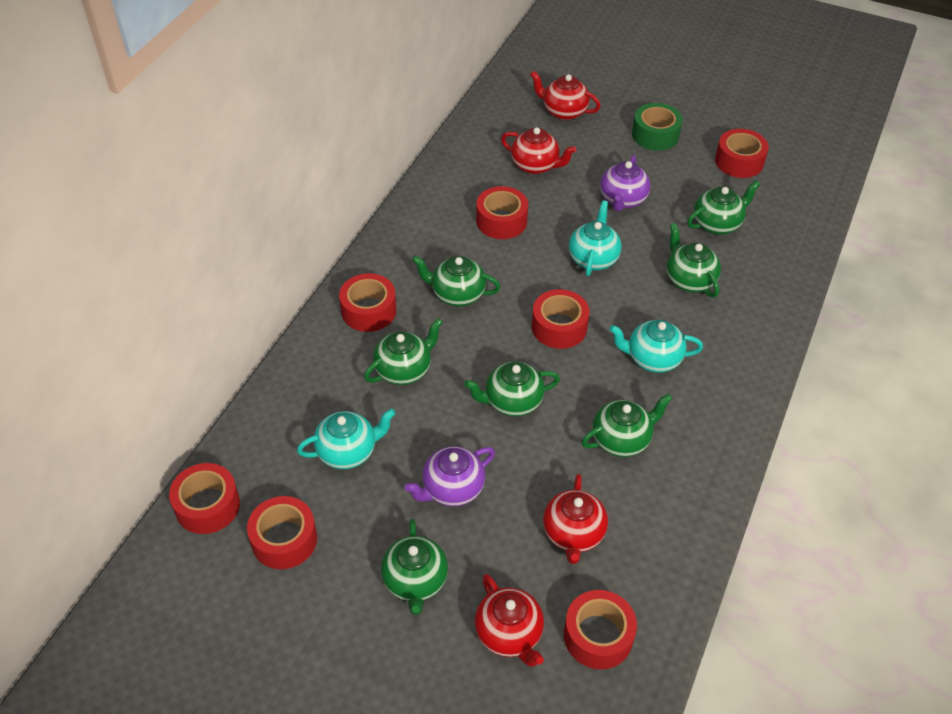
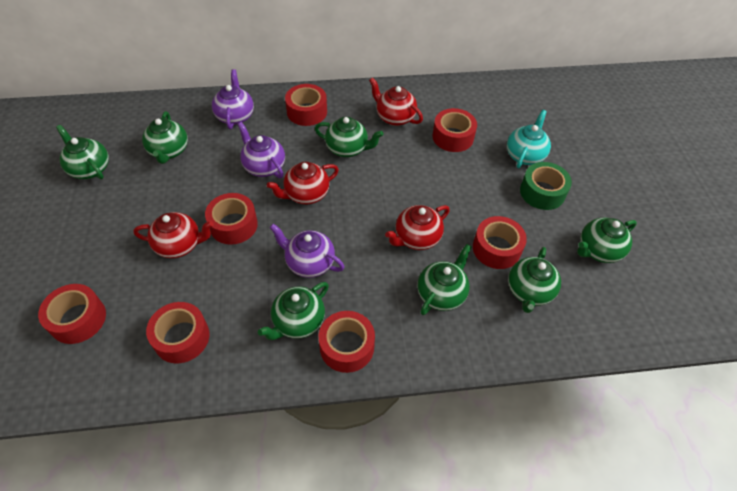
purple teapot: 2 -> 3
turquoise teapot: 3 -> 1

